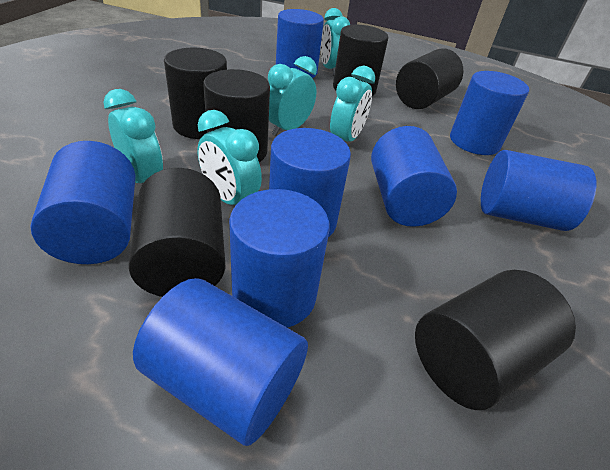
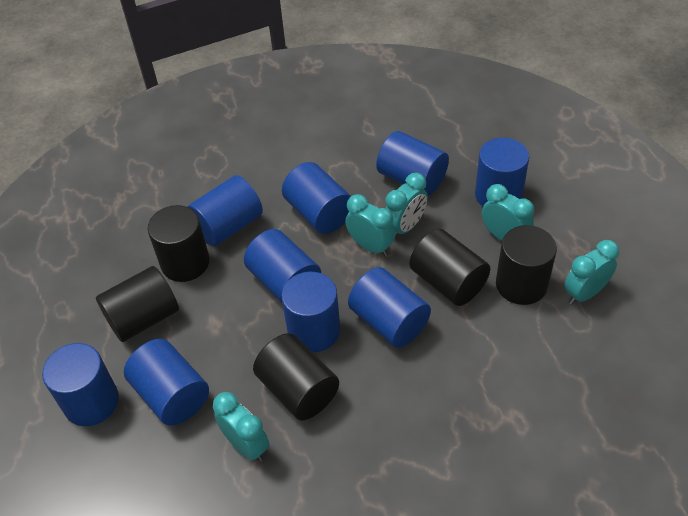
black cylinder: 6 -> 5
blue cylinder: 8 -> 9

